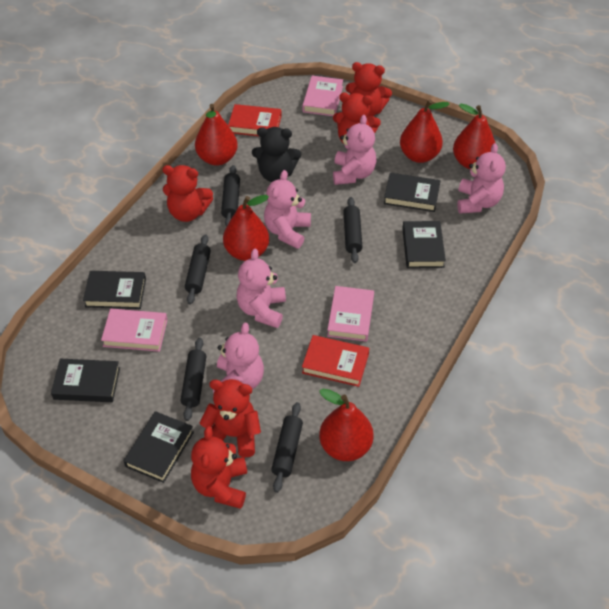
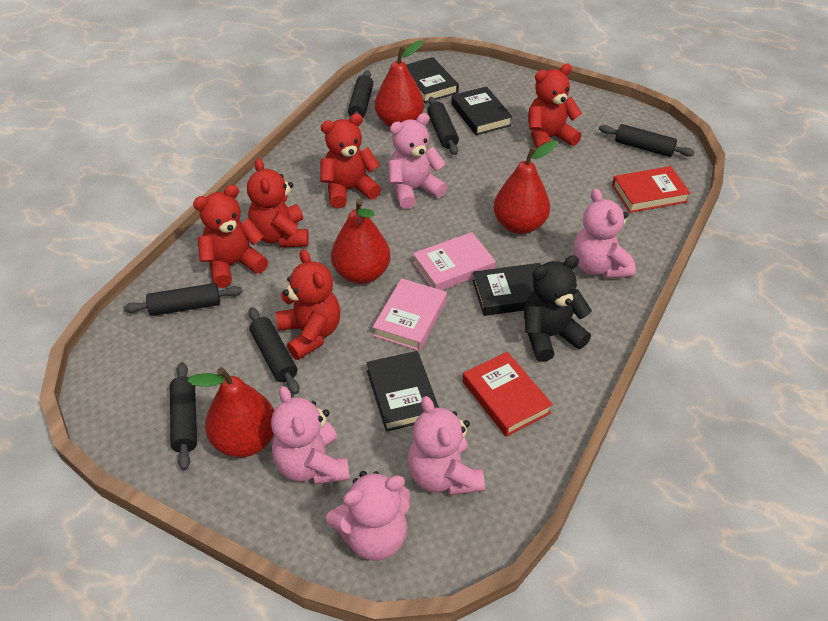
black book: 5 -> 4
black rolling pin: 5 -> 6
pink book: 3 -> 2
red pear: 5 -> 4

